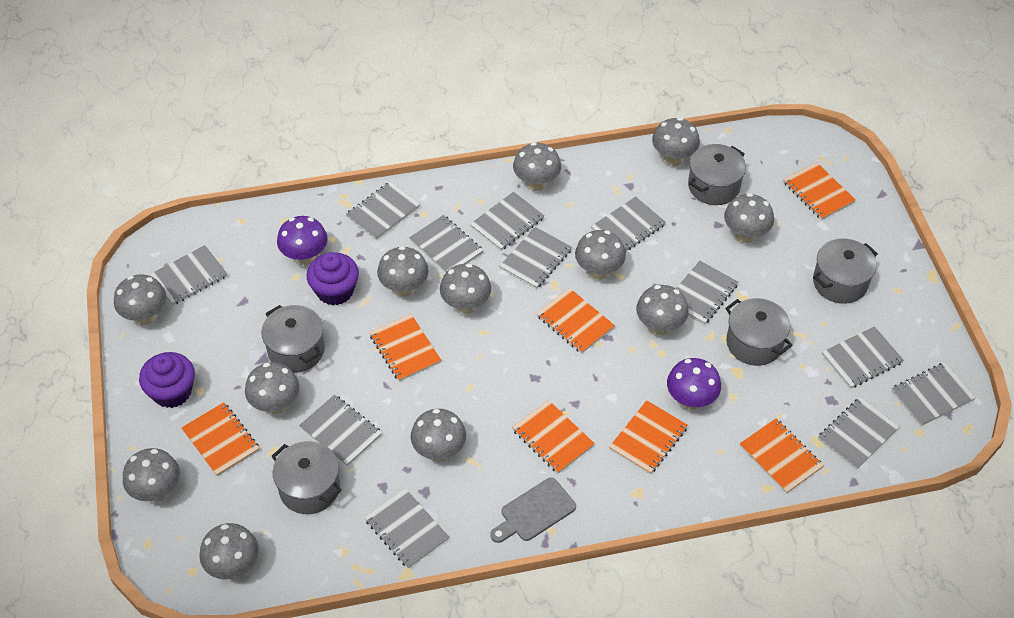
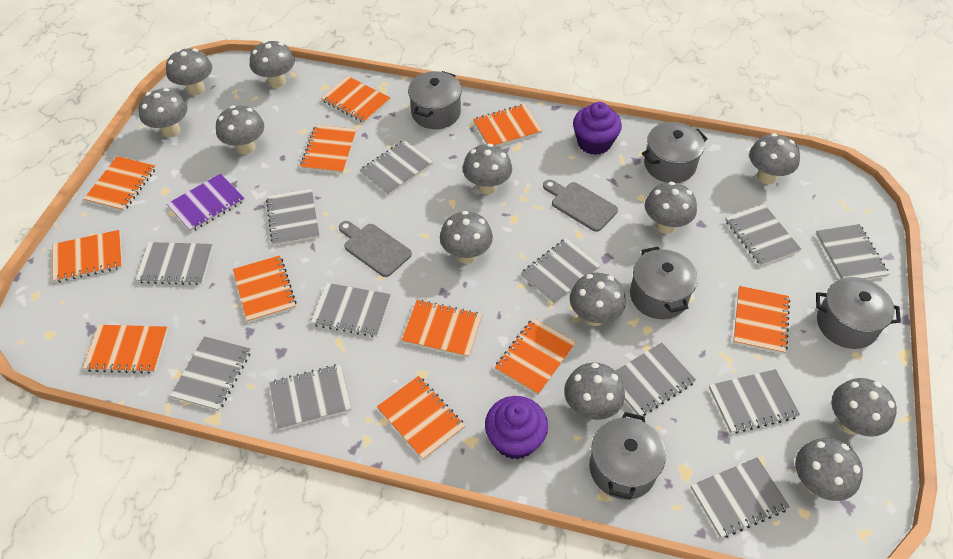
grey cutting board: 1 -> 2
orange notebook: 7 -> 11
purple mushroom: 2 -> 0
purple notebook: 0 -> 1

